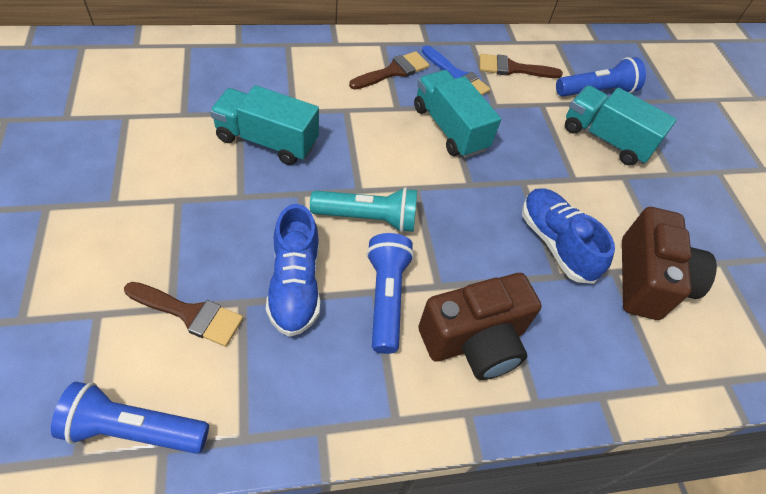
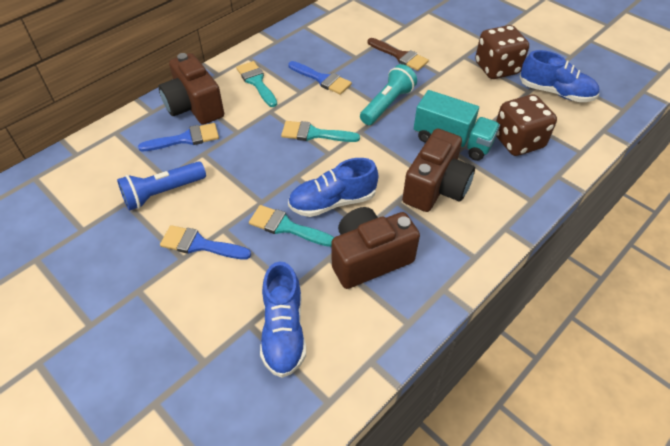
blue brush: 1 -> 3
blue flashlight: 3 -> 1
blue shoe: 2 -> 3
brown brush: 3 -> 1
brown camera: 2 -> 3
brown dice: 0 -> 2
turquoise brush: 0 -> 3
turquoise truck: 3 -> 1

